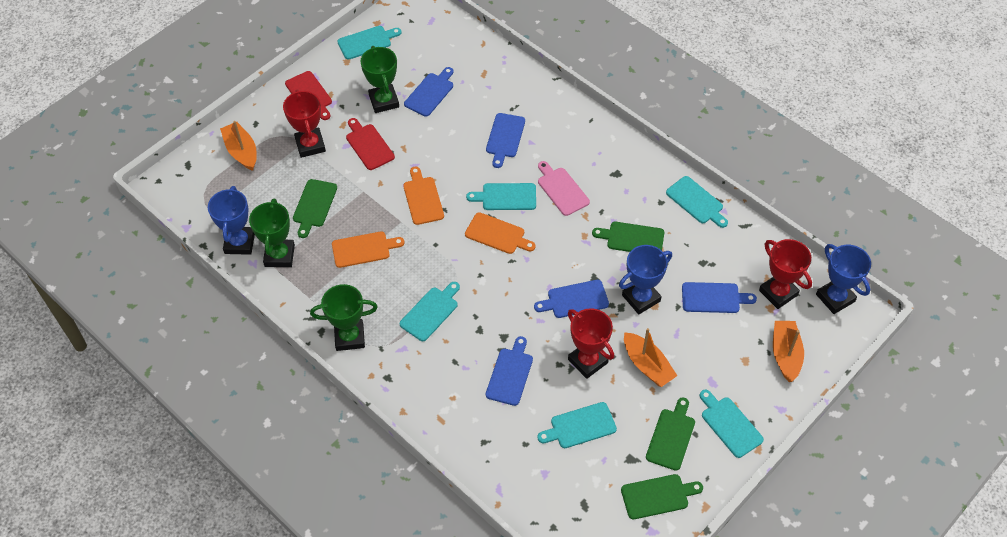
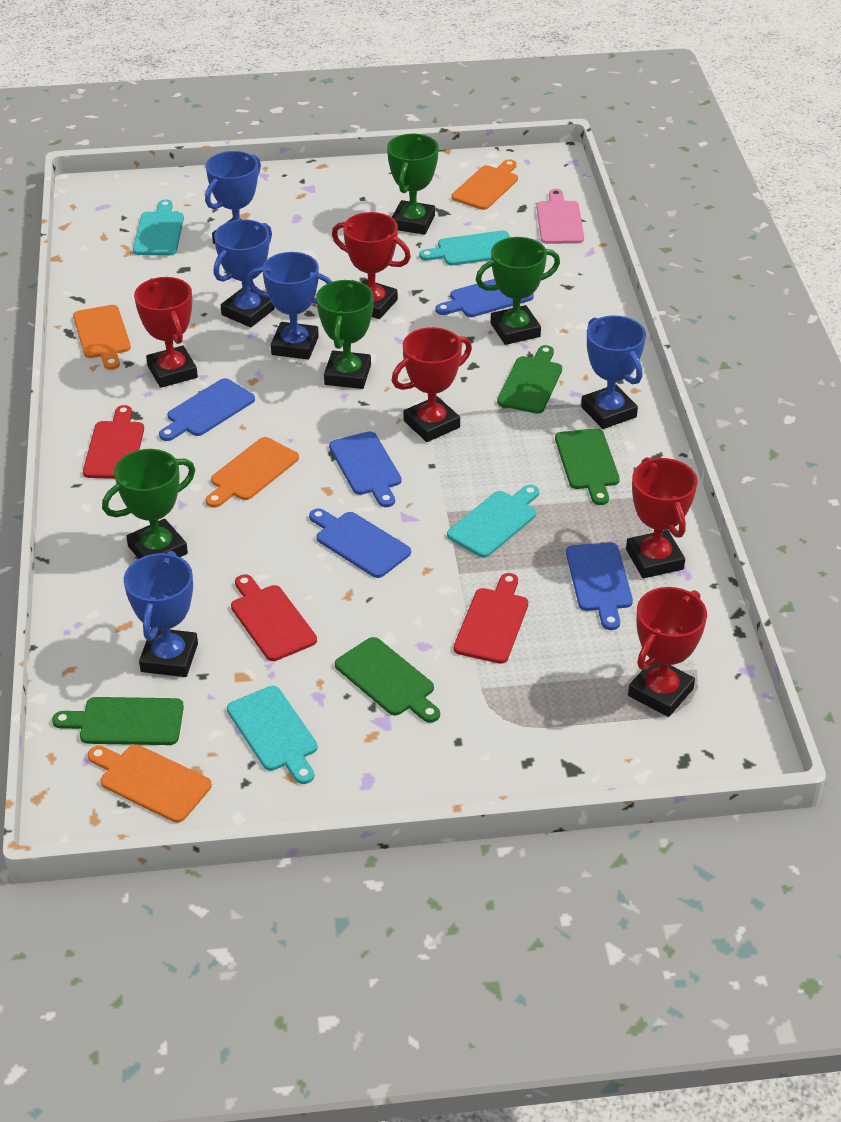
blue trophy: 3 -> 5
green trophy: 3 -> 4
orange boat: 3 -> 0
orange cutting board: 3 -> 4
red cutting board: 2 -> 3
red trophy: 3 -> 5
turquoise cutting board: 6 -> 4

